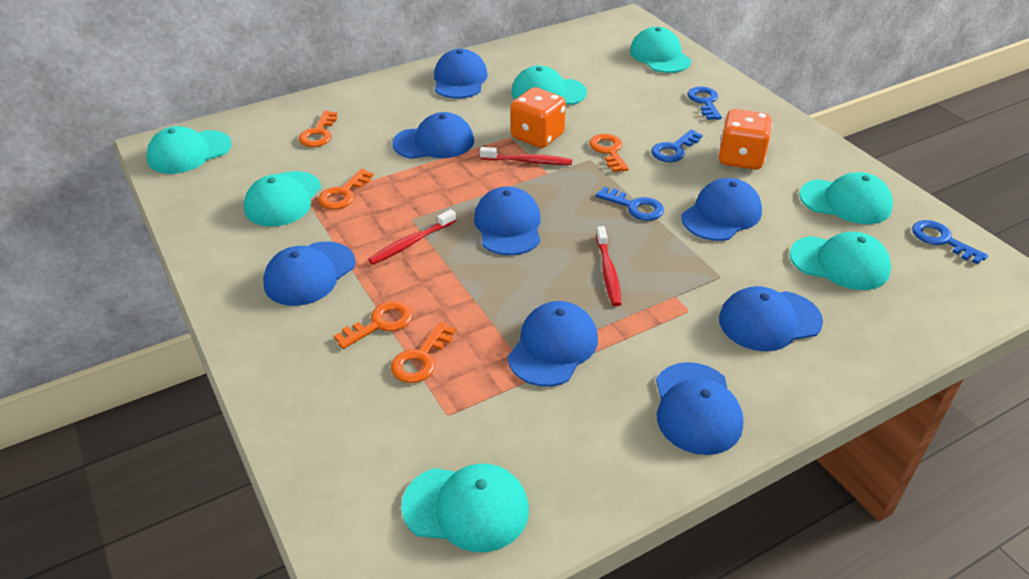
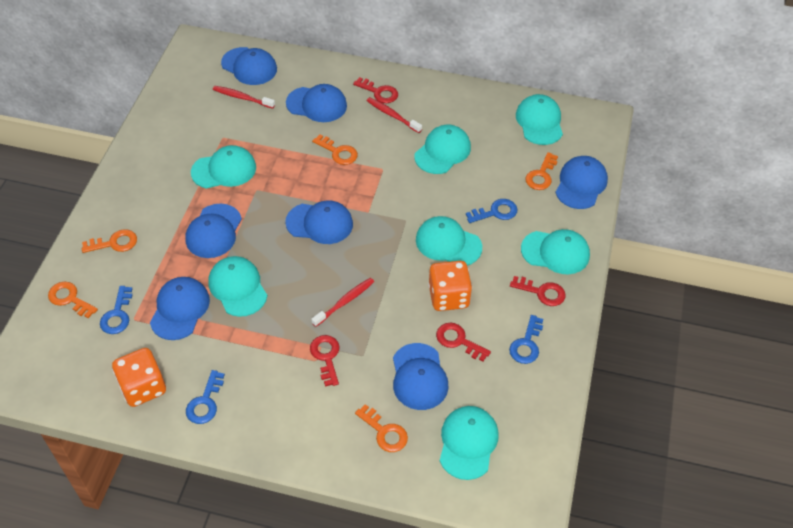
blue cap: 8 -> 7
red key: 0 -> 4

